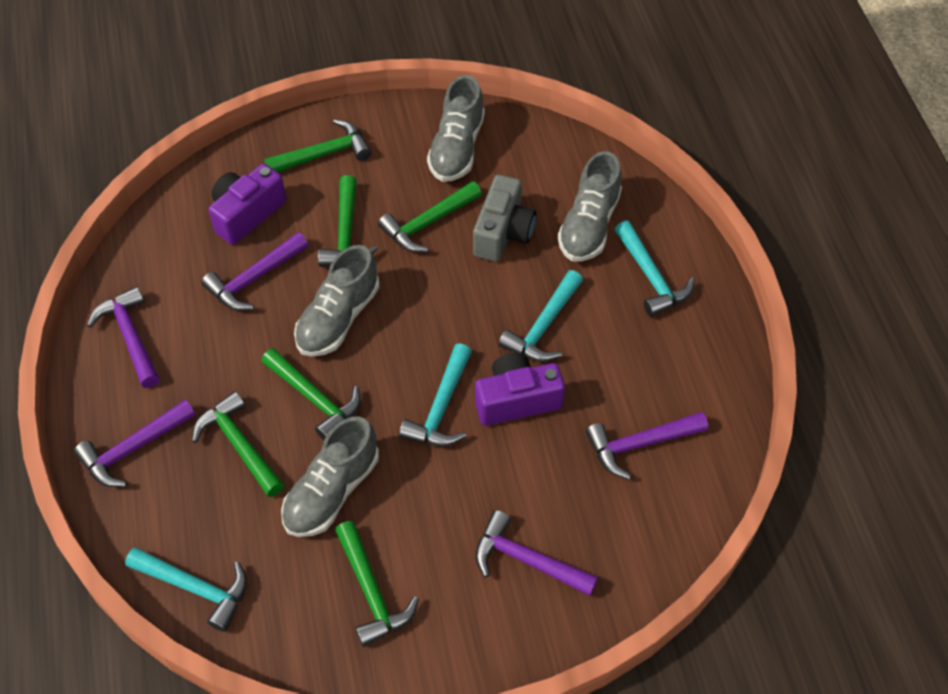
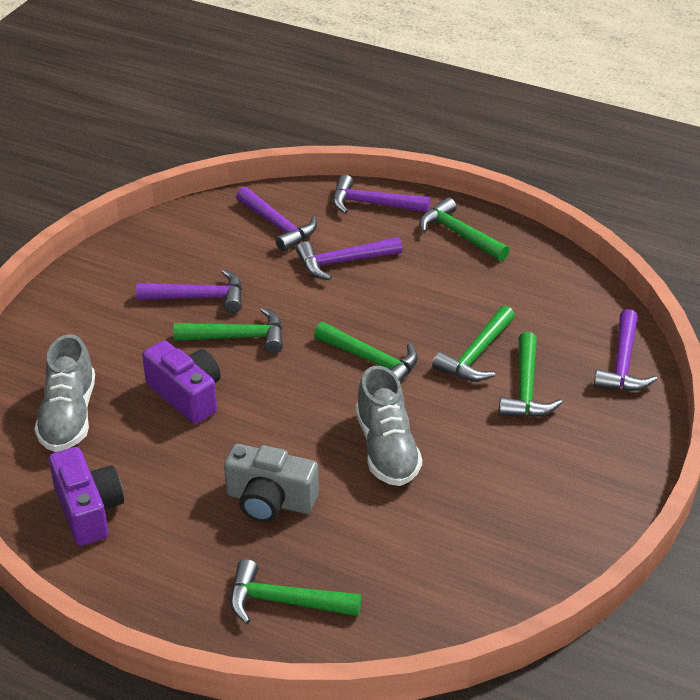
grey shoe: 4 -> 2
turquoise hammer: 4 -> 0

